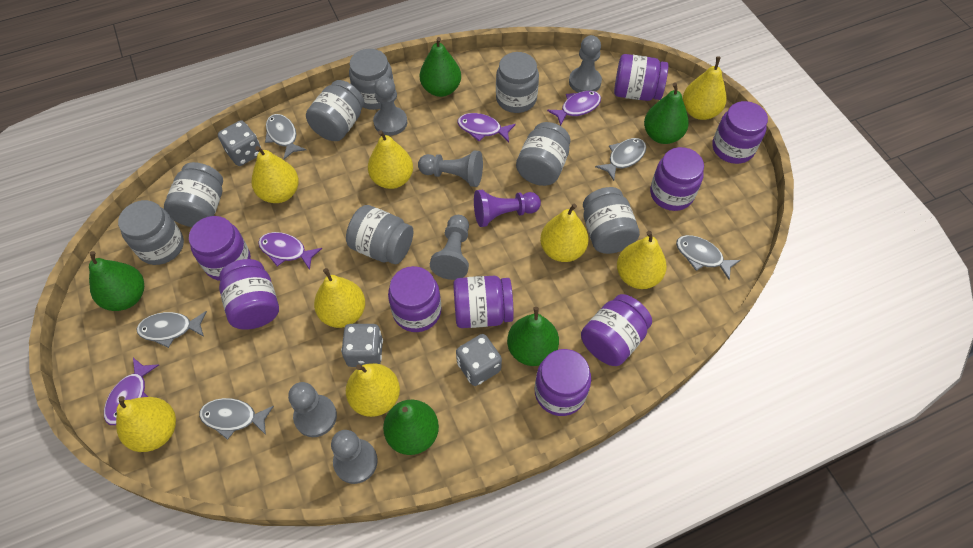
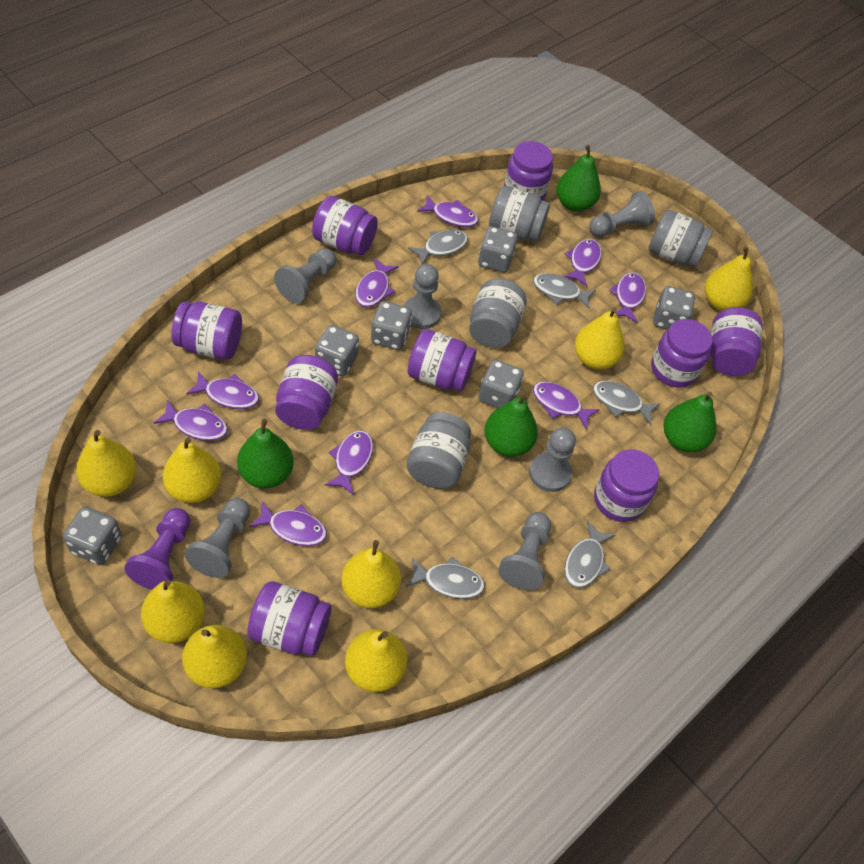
green pear: 5 -> 4
grey dice: 3 -> 6
grey jar: 8 -> 4
purple fish: 4 -> 9

